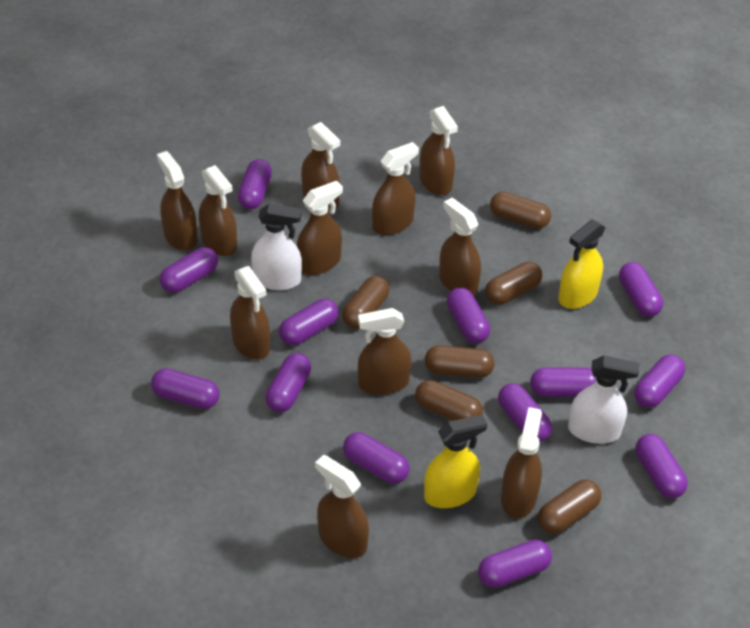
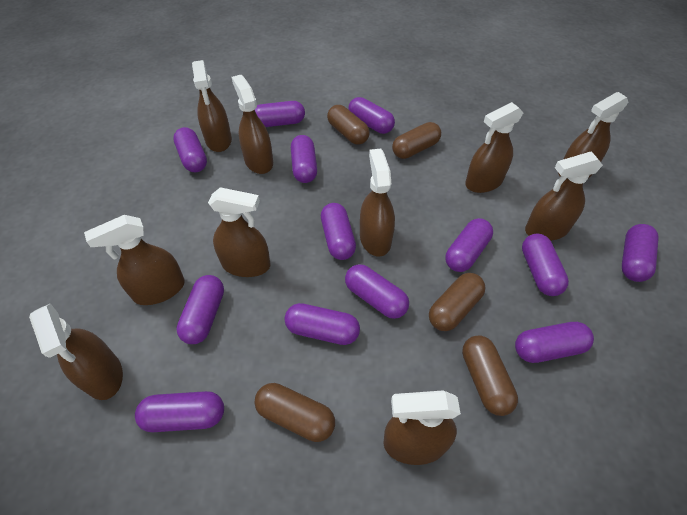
brown capsule: 6 -> 5
brown spray bottle: 11 -> 10
white spray bottle: 2 -> 0
yellow spray bottle: 2 -> 0

